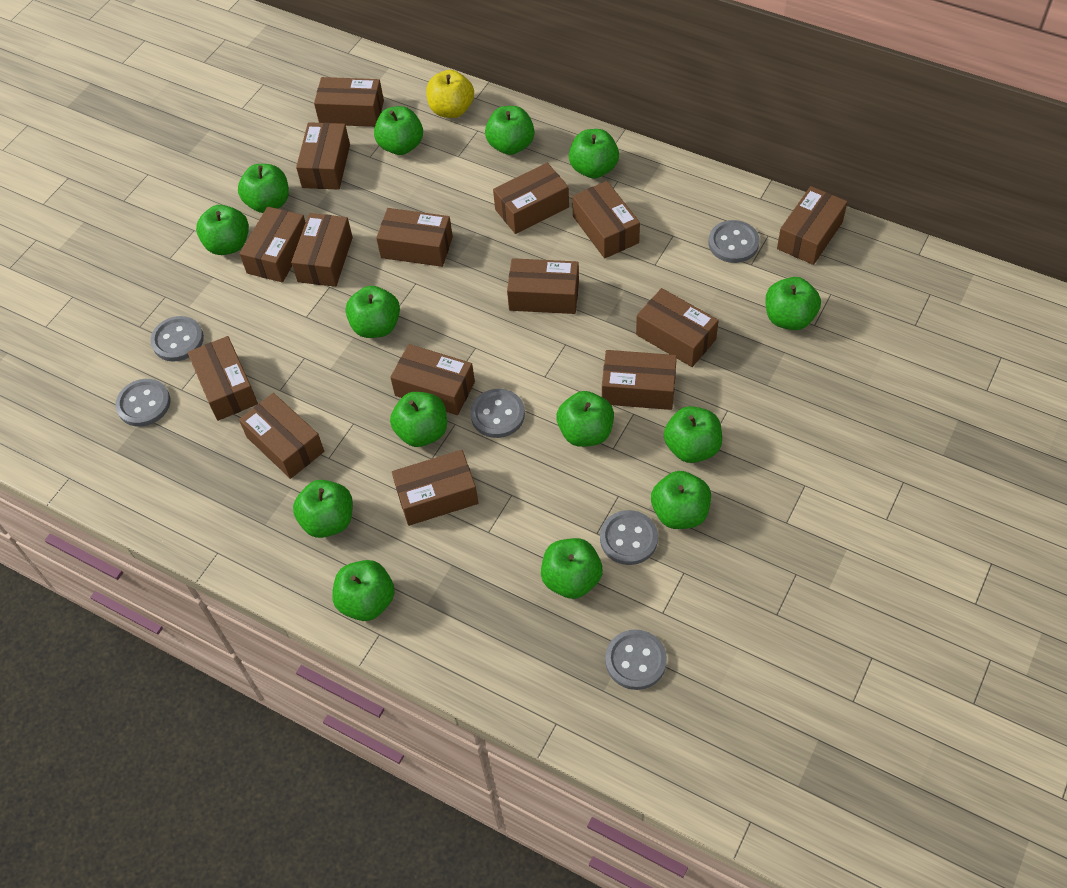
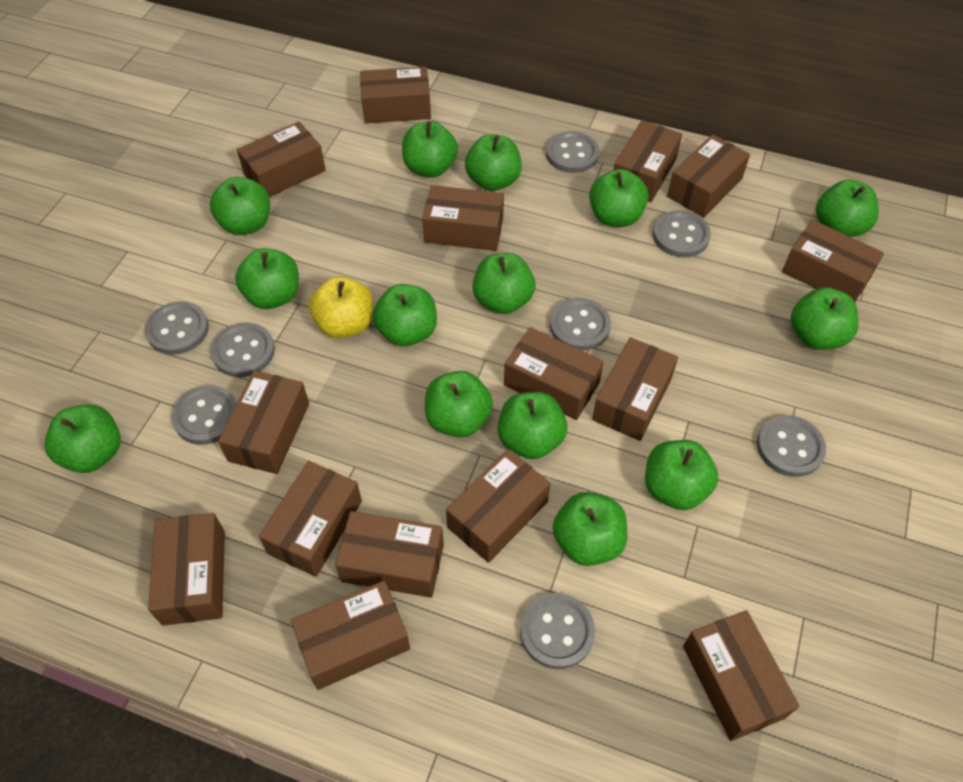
grey button: 6 -> 8

